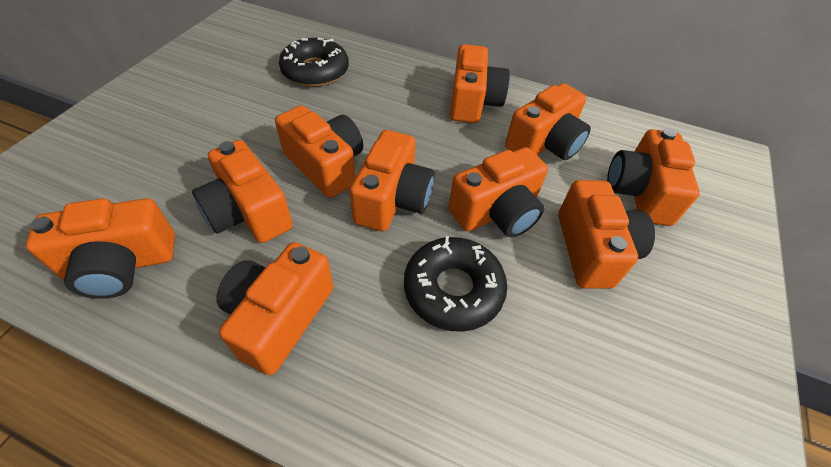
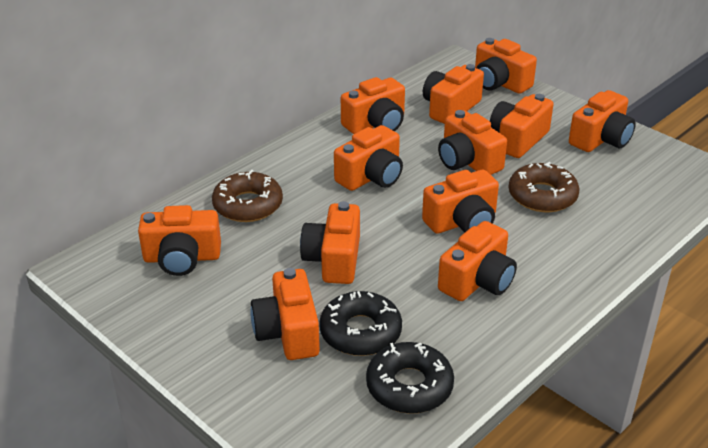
brown donut: 0 -> 2
orange camera: 10 -> 12

